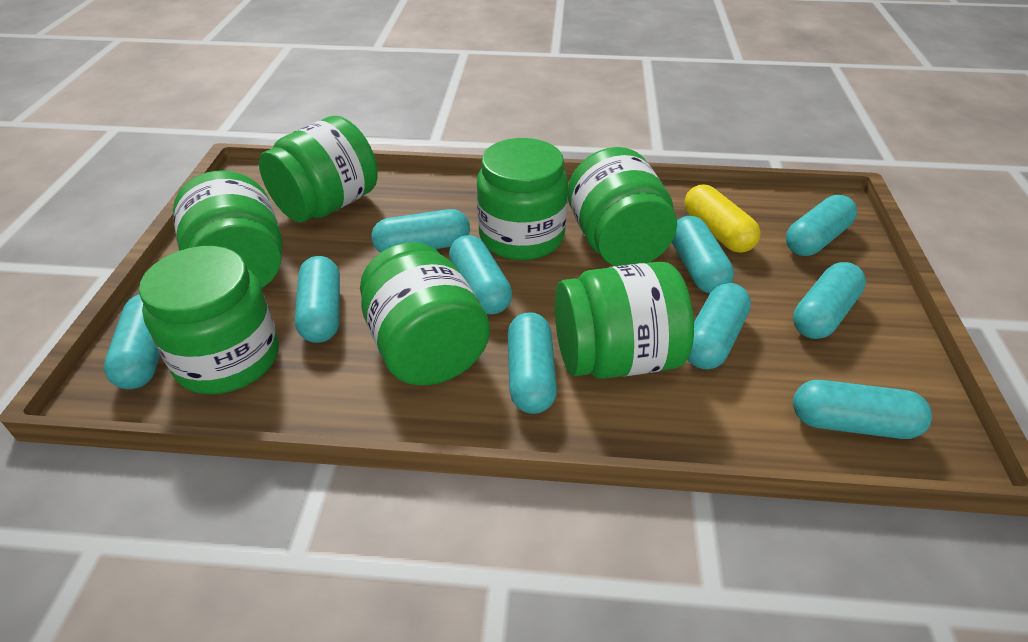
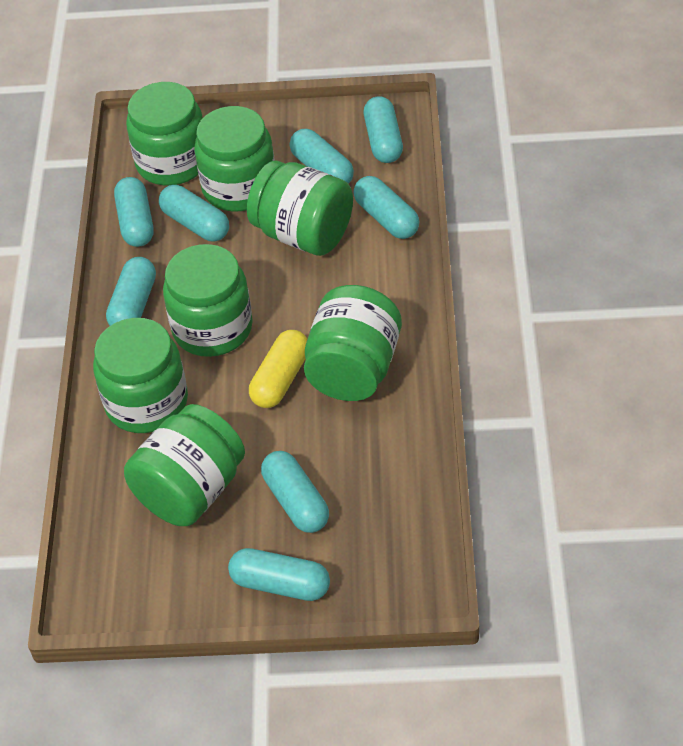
turquoise capsule: 10 -> 8

